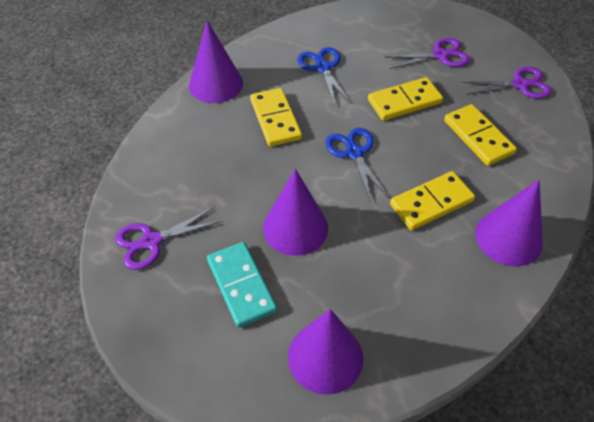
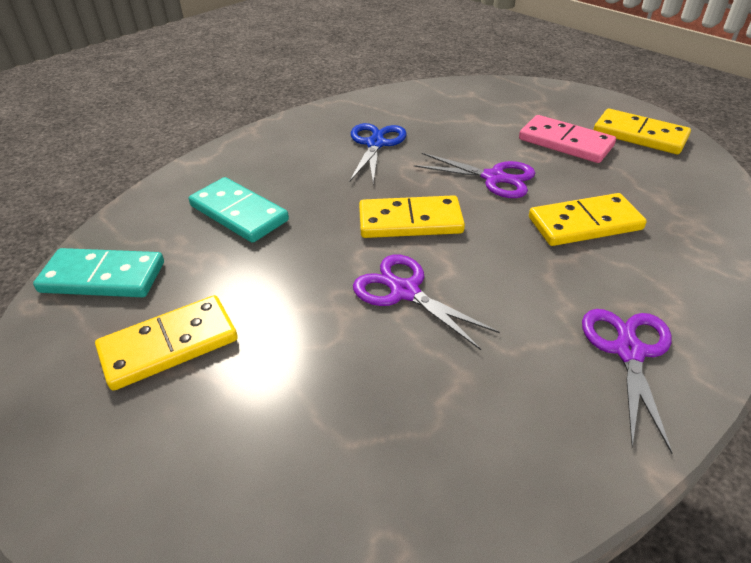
blue scissors: 2 -> 1
pink domino: 0 -> 1
purple cone: 4 -> 0
turquoise domino: 1 -> 2

